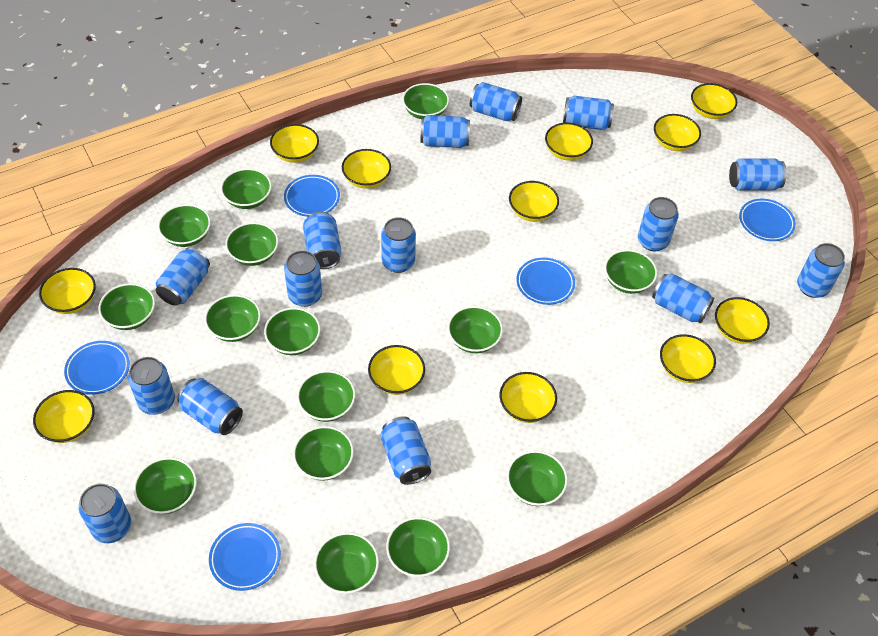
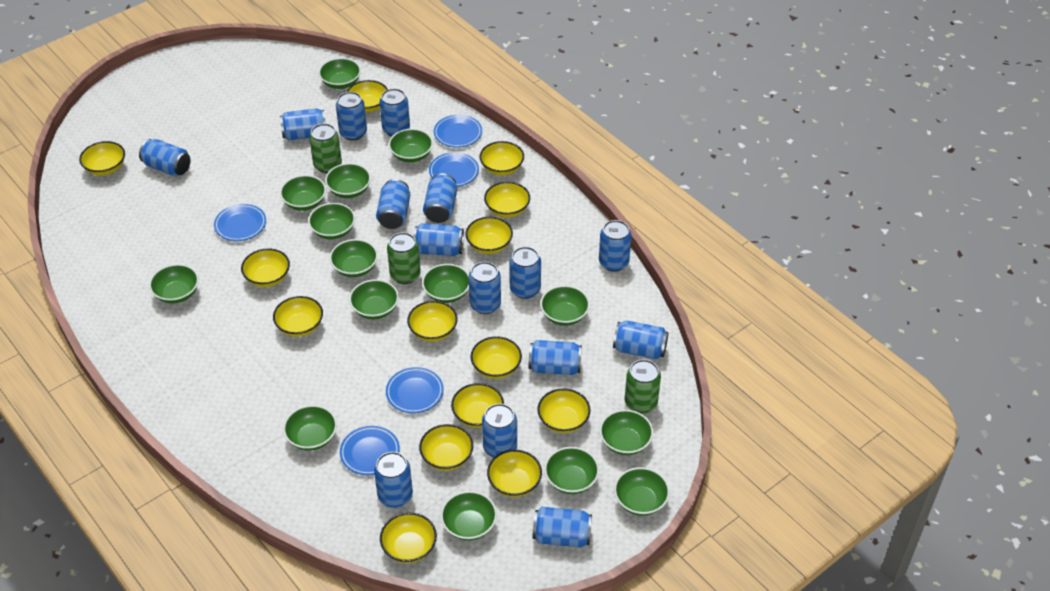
green can: 0 -> 3
yellow bowl: 12 -> 14

